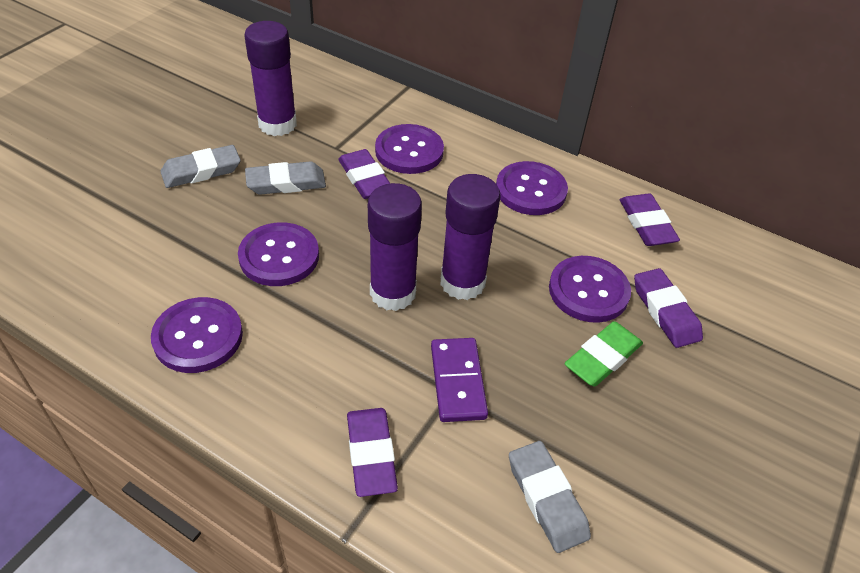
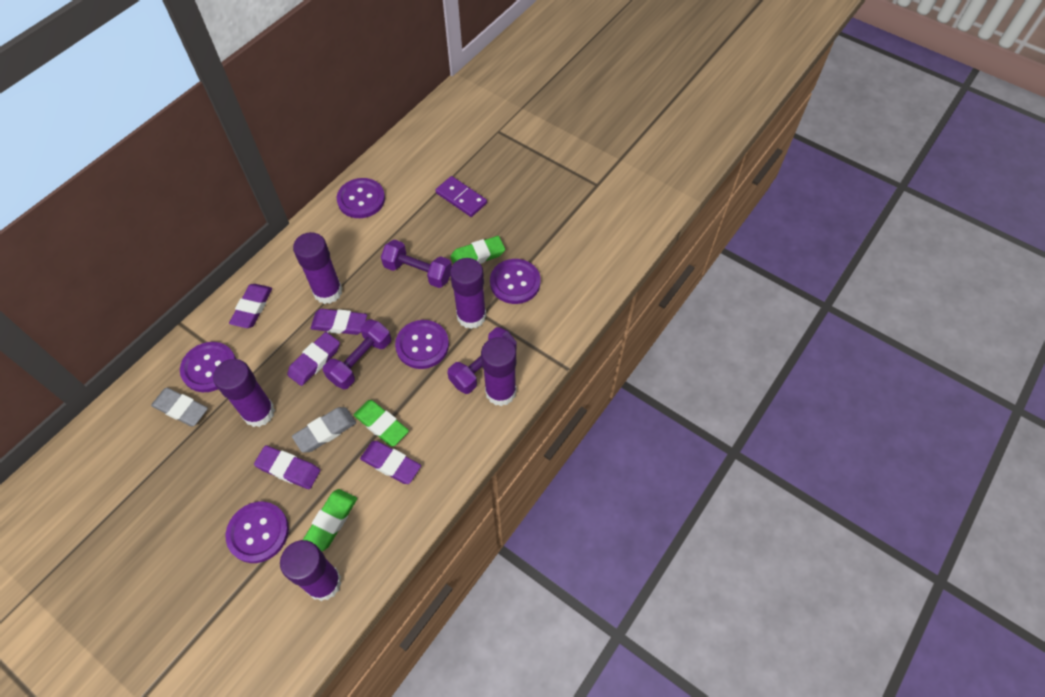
green eraser: 1 -> 3
grey eraser: 3 -> 2
purple dumbbell: 0 -> 3
purple eraser: 4 -> 5
purple glue stick: 3 -> 5

